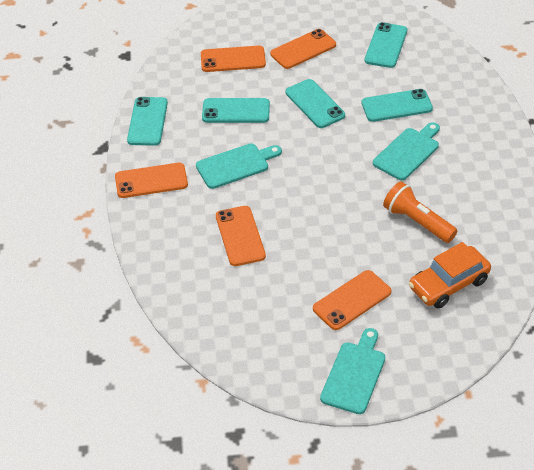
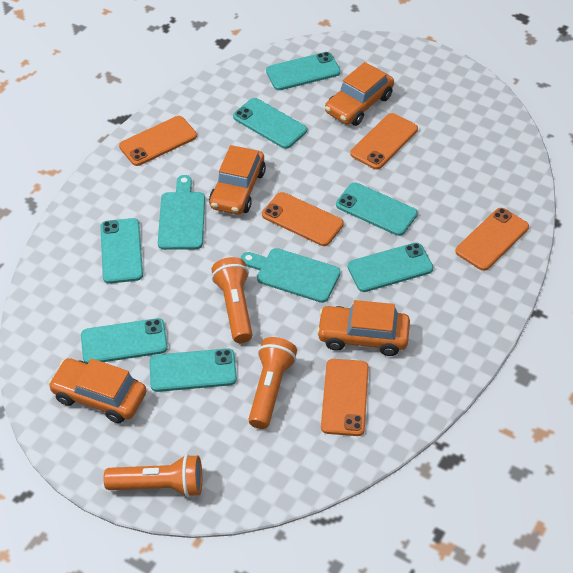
orange car: 1 -> 4
orange flashlight: 1 -> 3
turquoise cutting board: 3 -> 2
turquoise phone: 5 -> 7

